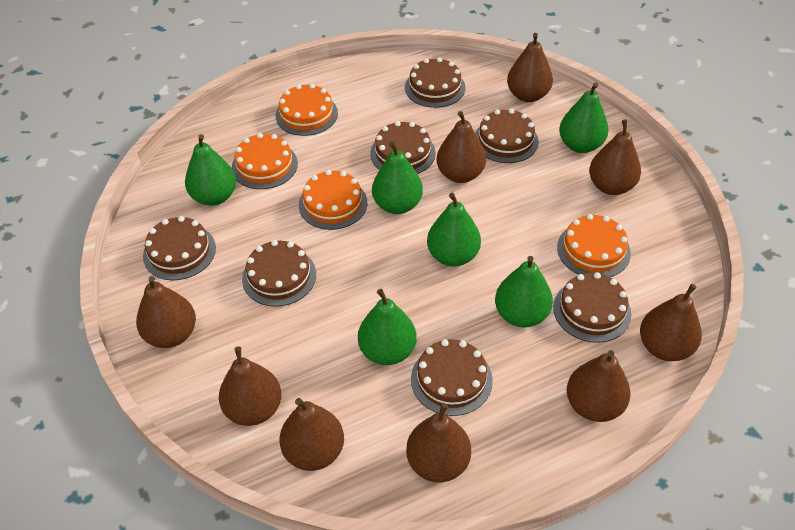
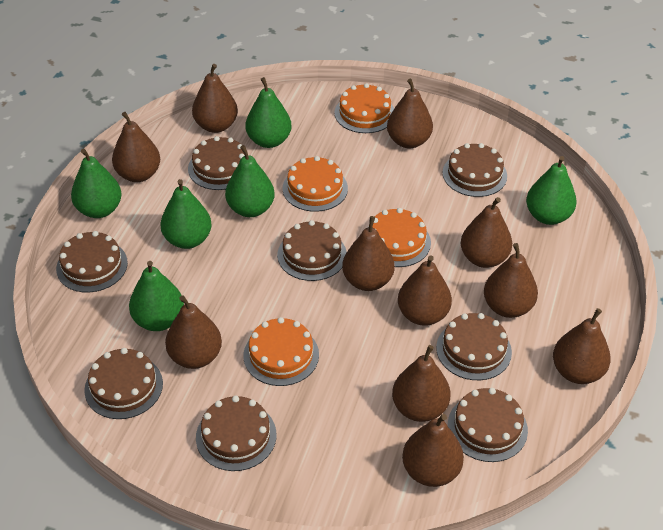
brown cake: 7 -> 8
brown pear: 9 -> 11

